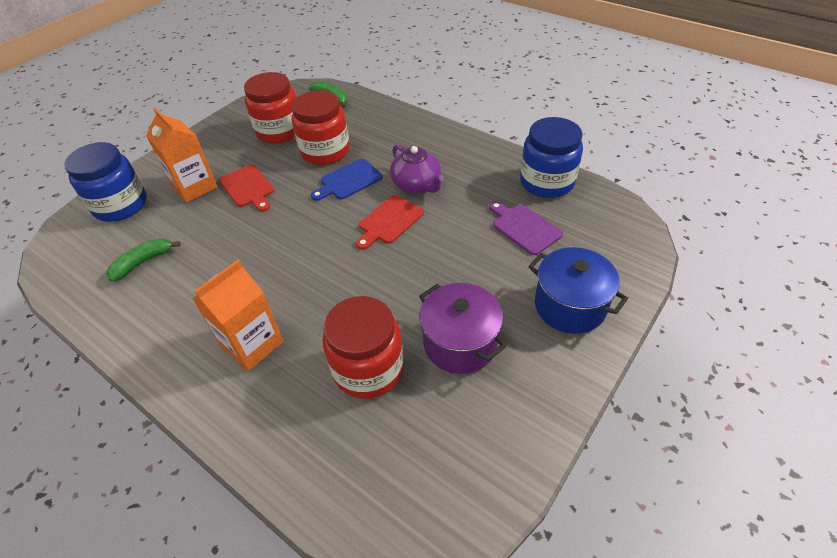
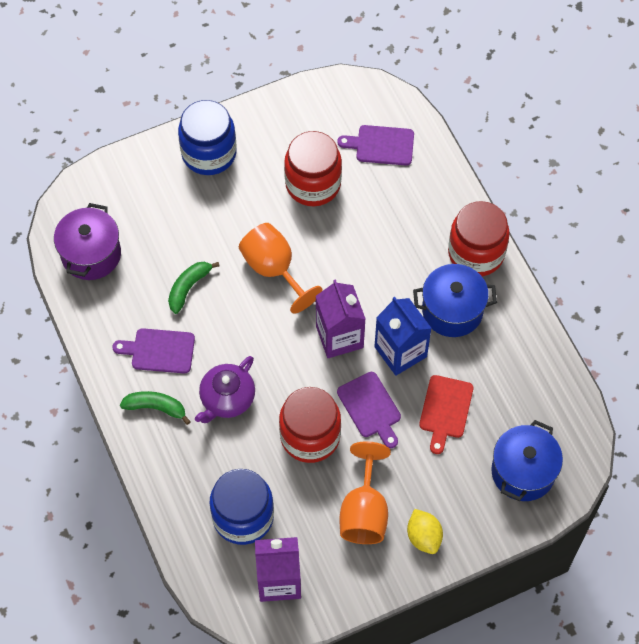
blue carton: 0 -> 1
blue cutting board: 1 -> 0
blue pot: 1 -> 2
orange carton: 2 -> 0
orange goblet: 0 -> 2
purple carton: 0 -> 2
purple cutting board: 1 -> 3
red cutting board: 2 -> 1
yellow lemon: 0 -> 1

